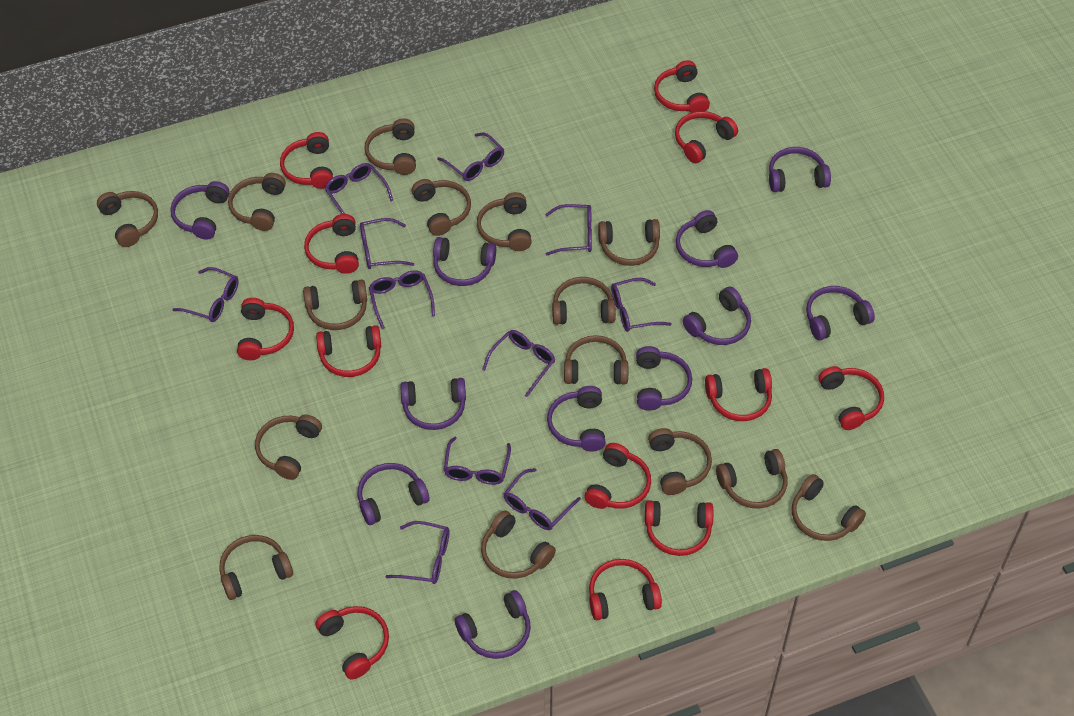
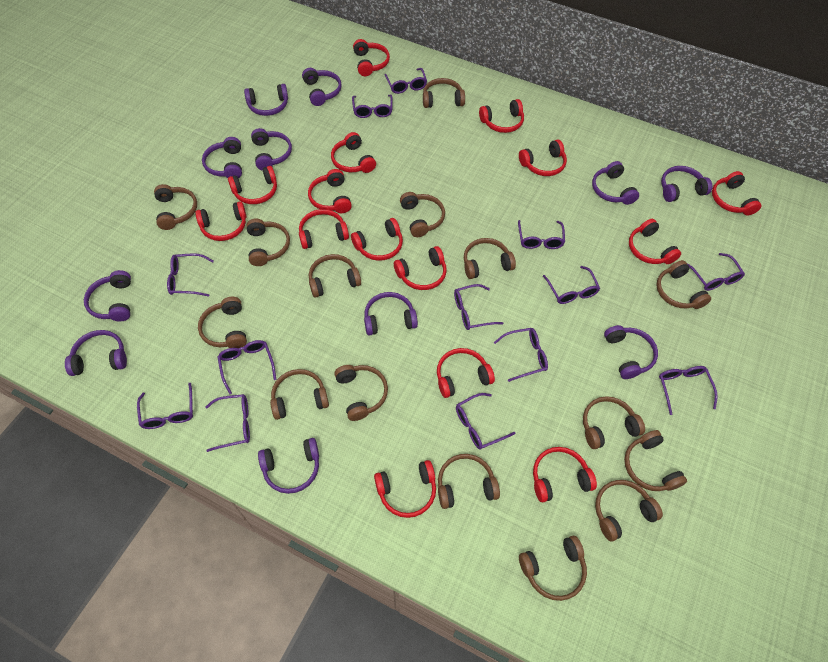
purple glasses: 11 -> 13
red headphones: 12 -> 15

